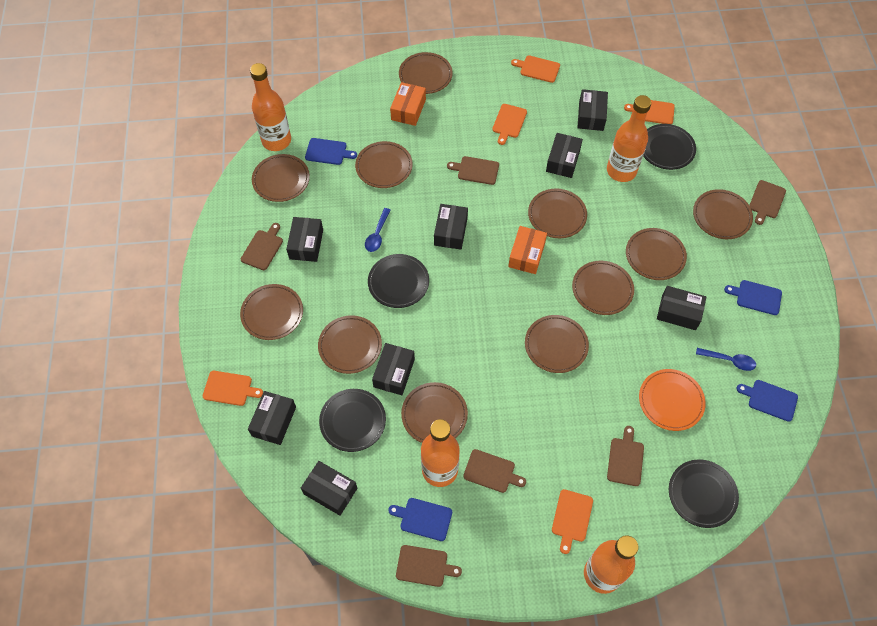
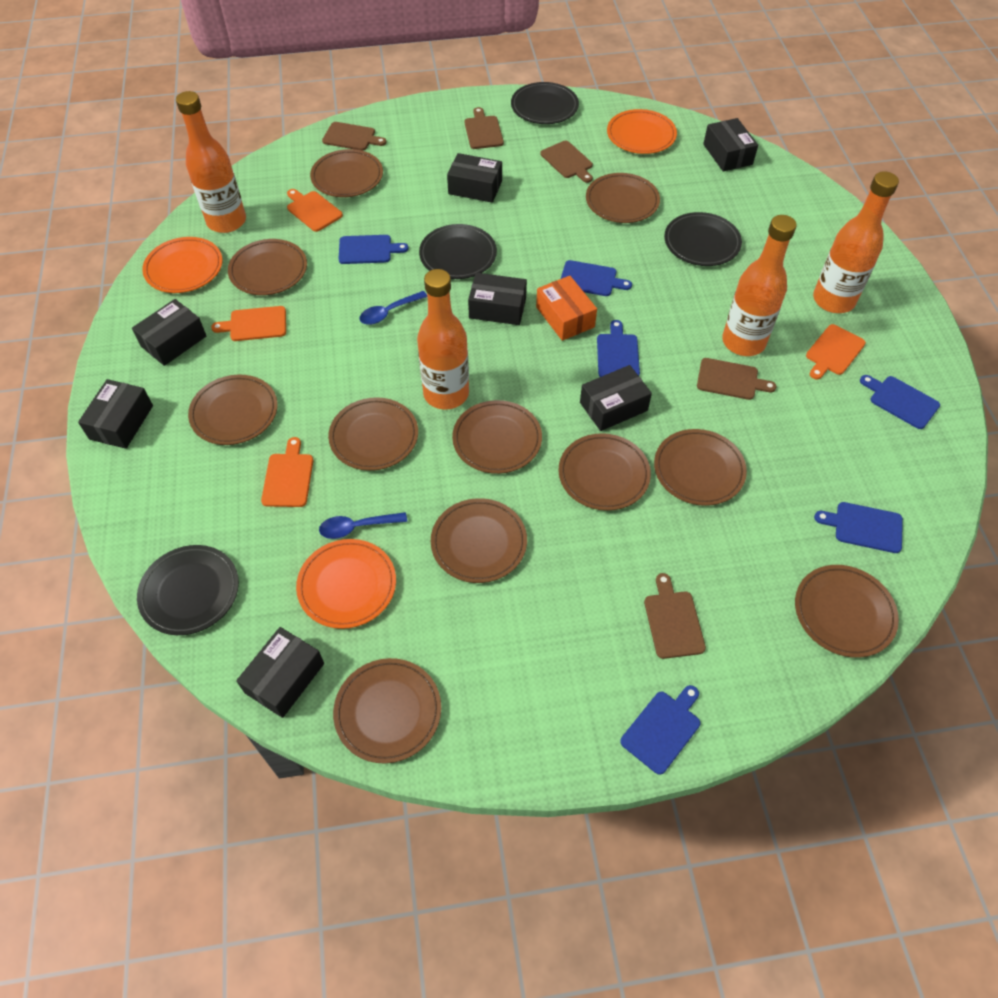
black box: 8 -> 7
blue cutting board: 4 -> 6
brown cutting board: 6 -> 5
orange box: 2 -> 1
orange cutting board: 5 -> 4
orange plate: 1 -> 3

